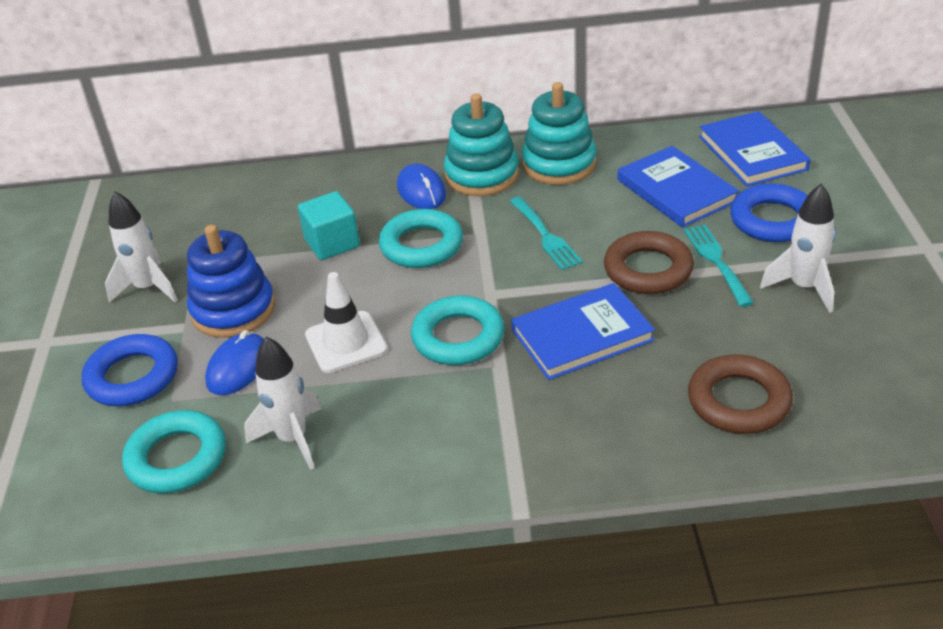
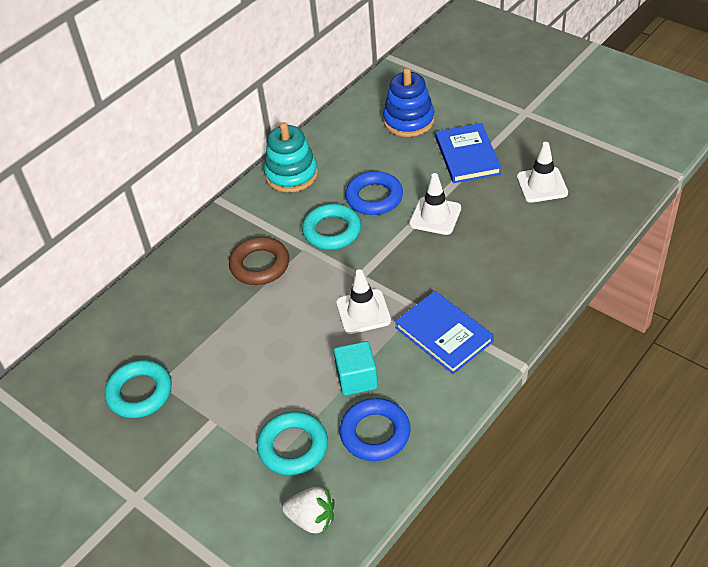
blue book: 3 -> 2
blue mouse: 2 -> 0
brown ring: 2 -> 1
turquoise fork: 2 -> 0
turquoise stacking toy: 2 -> 1
white rocket: 3 -> 0
white strawberry: 0 -> 1
white traffic cone: 1 -> 3

